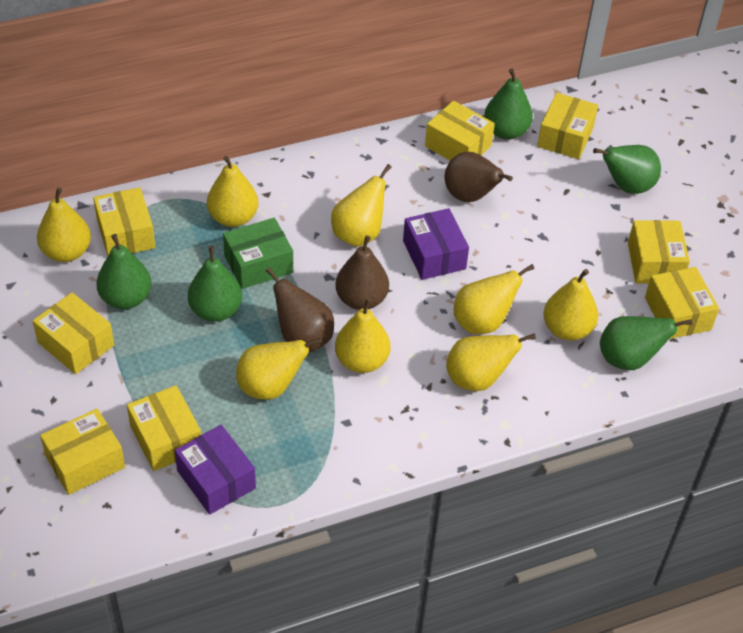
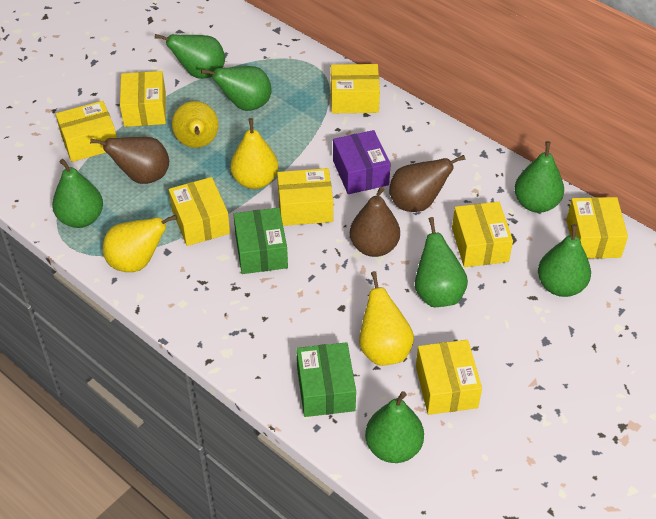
green box: 1 -> 2
green pear: 5 -> 7
purple box: 2 -> 1
yellow pear: 8 -> 4

